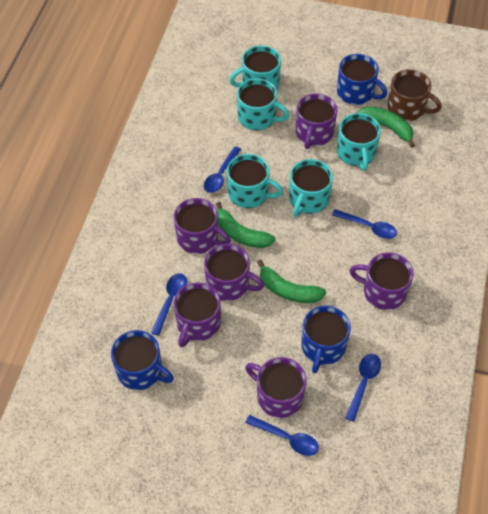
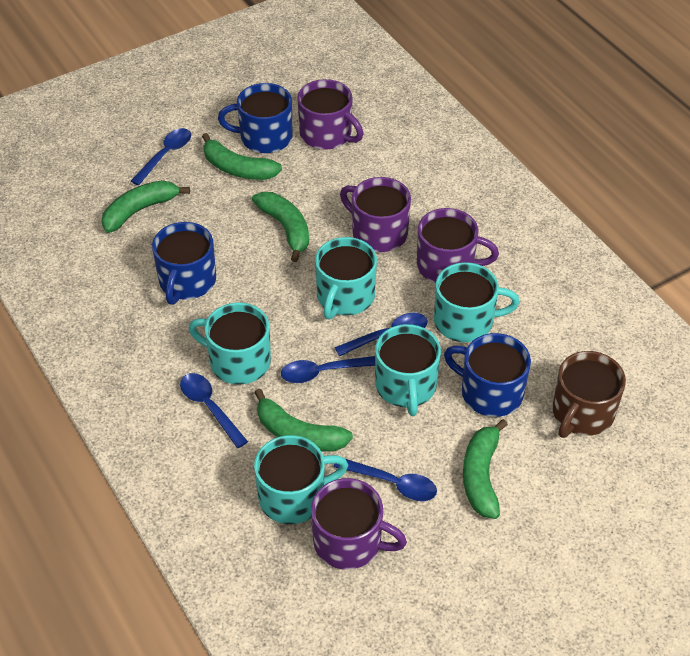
green banana: 3 -> 5
purple mug: 6 -> 4

